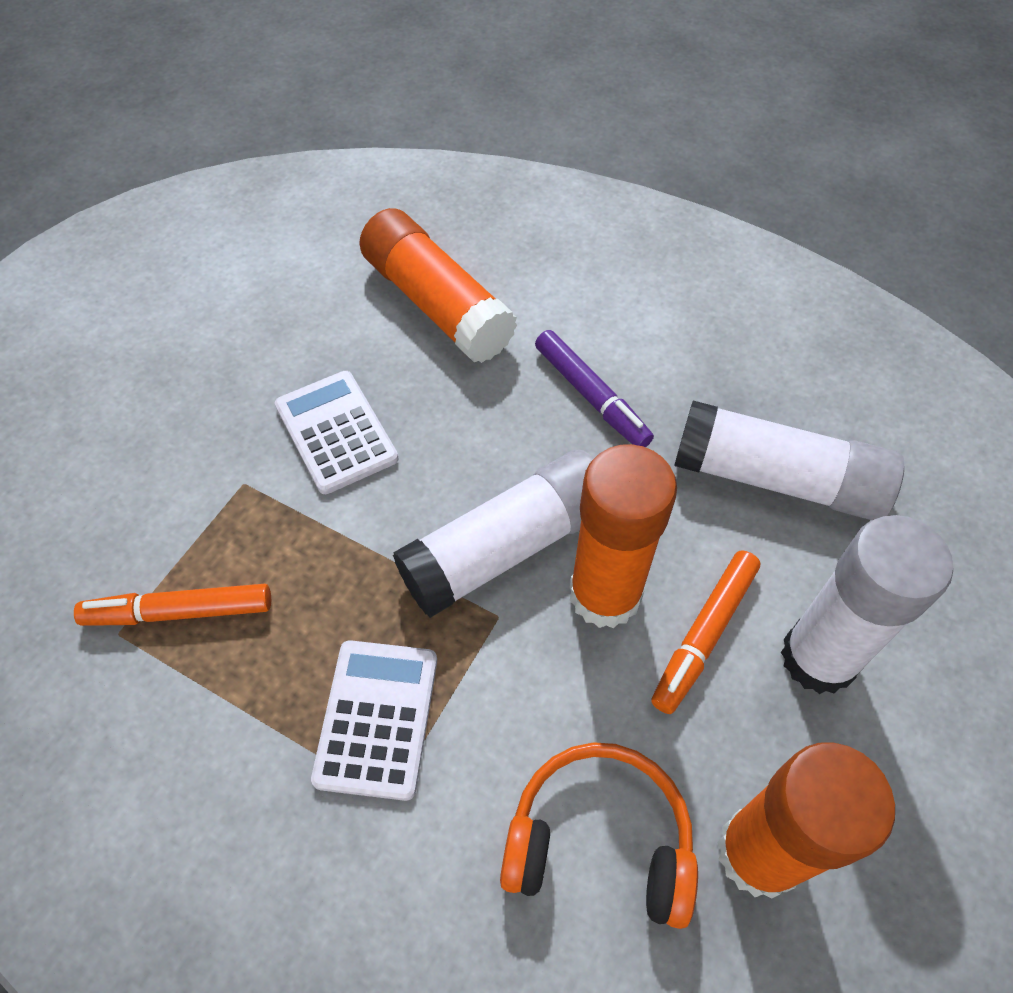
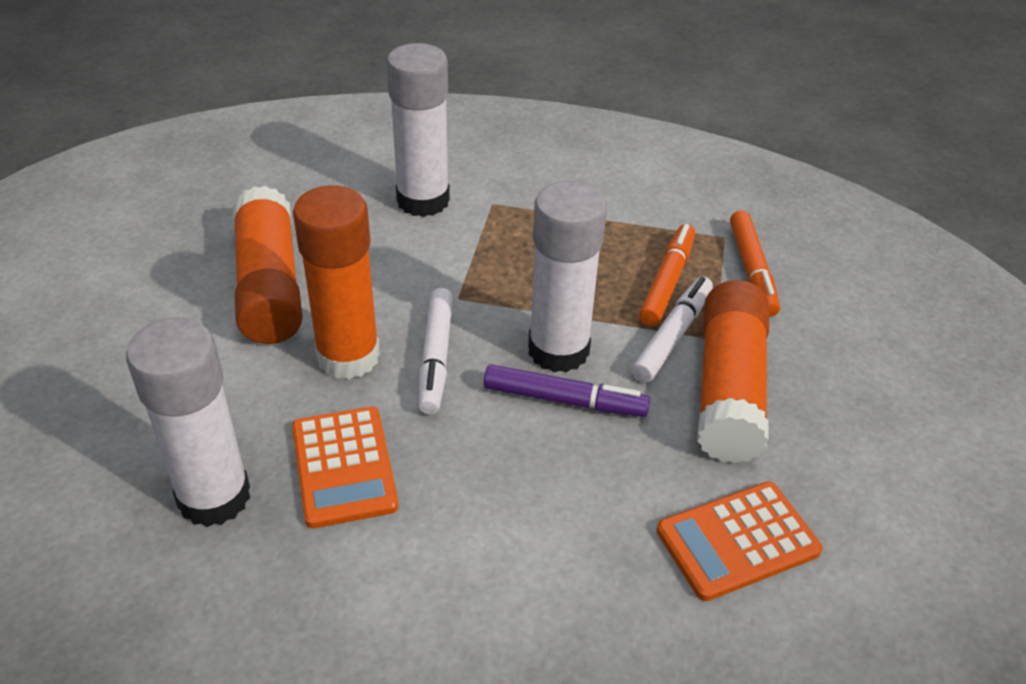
orange calculator: 0 -> 2
orange headphones: 1 -> 0
white calculator: 2 -> 0
white marker: 0 -> 2

